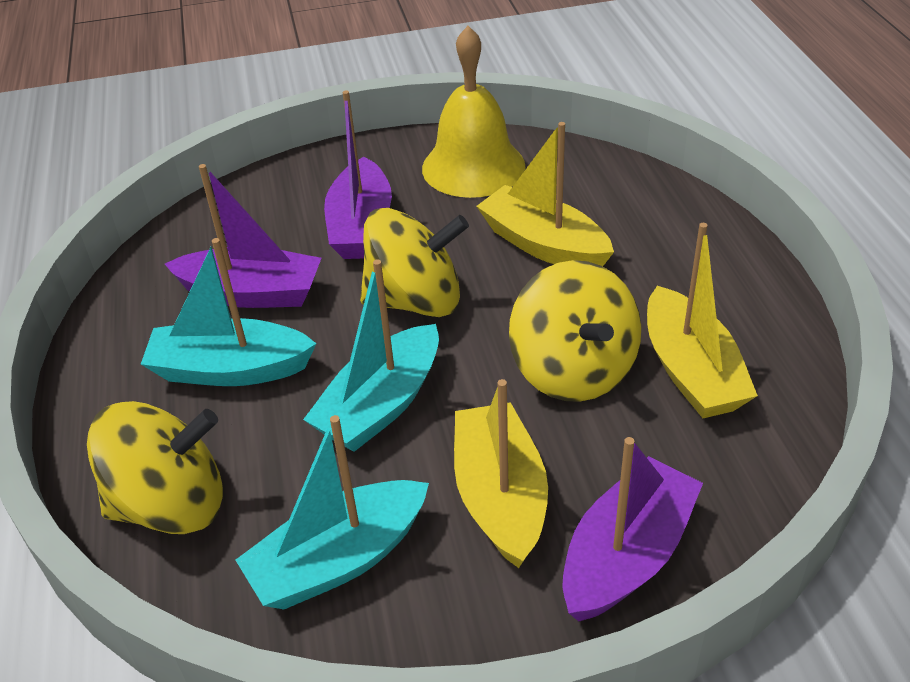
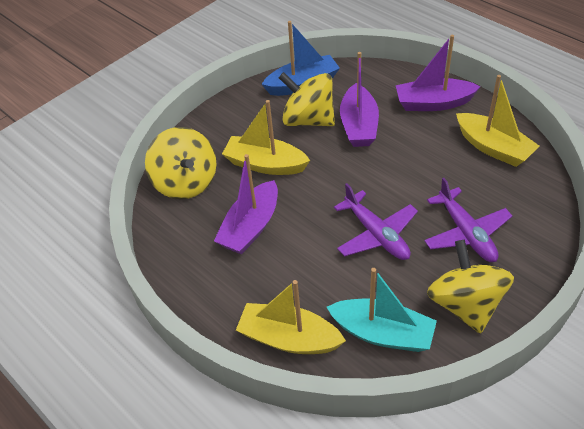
blue boat: 0 -> 1
purple plane: 0 -> 2
turquoise boat: 3 -> 1
yellow bell: 1 -> 0

